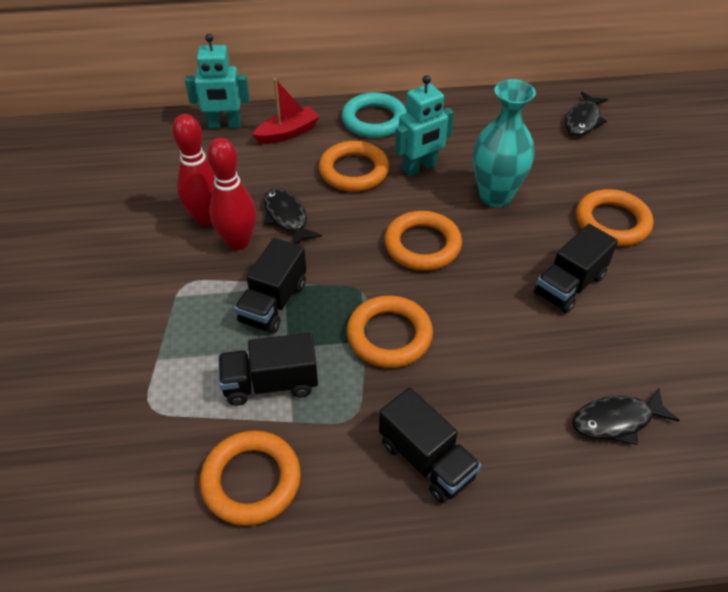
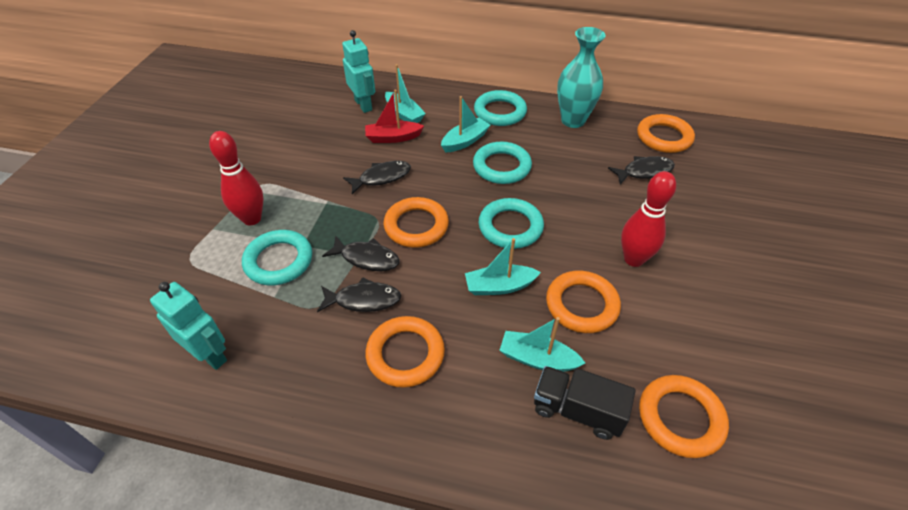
black fish: 3 -> 4
black truck: 4 -> 1
turquoise boat: 0 -> 4
turquoise ring: 1 -> 4

